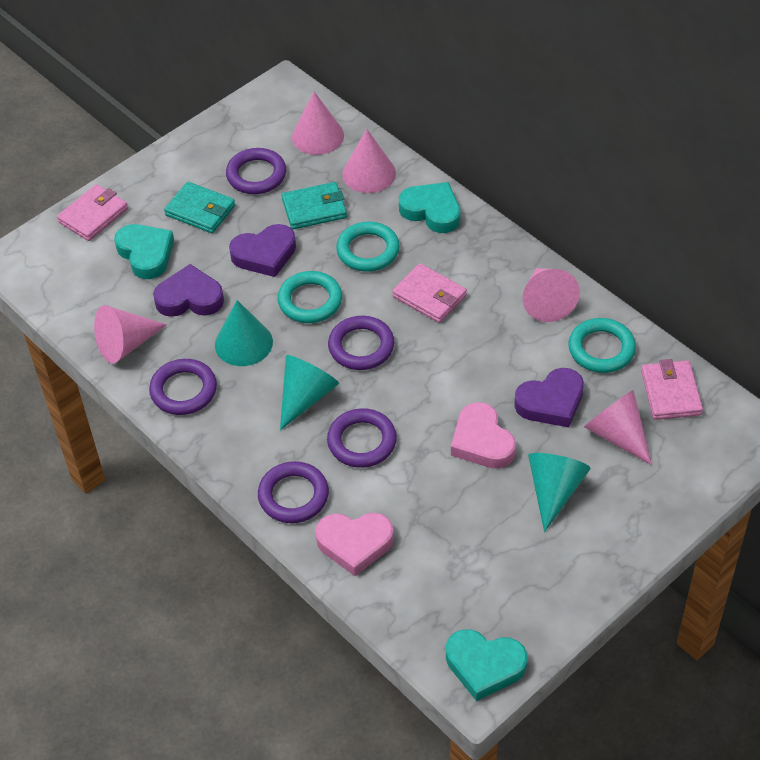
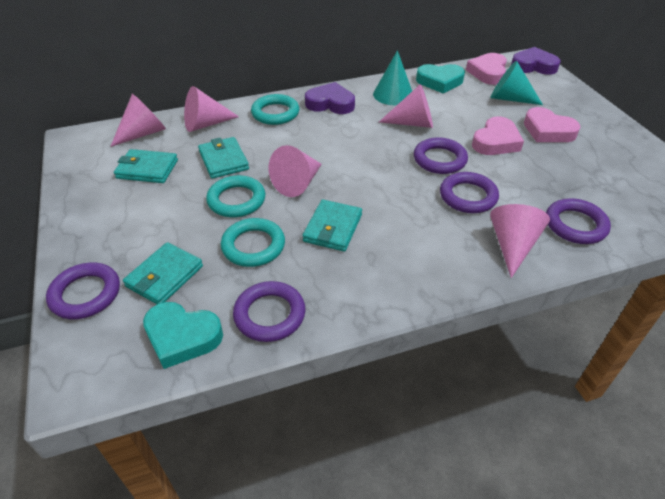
pink heart: 2 -> 3
pink wallet: 3 -> 0
purple heart: 3 -> 2
turquoise cone: 3 -> 2
turquoise heart: 3 -> 2
turquoise wallet: 2 -> 4

